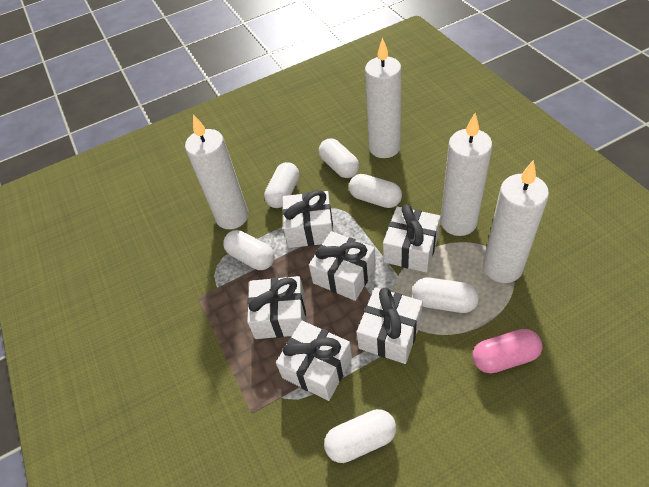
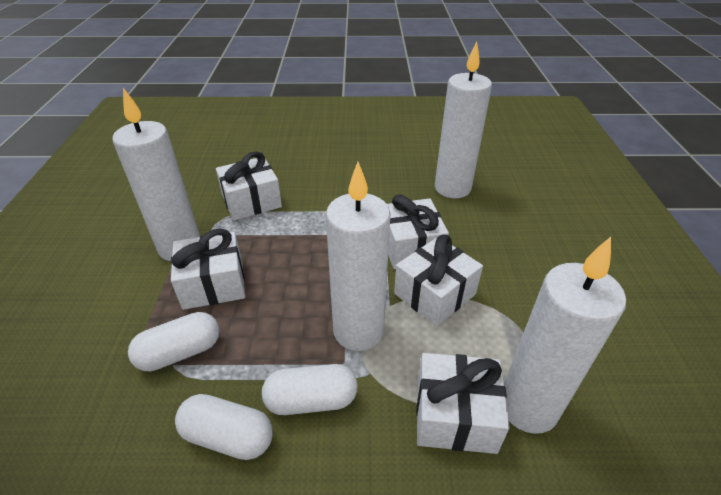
pink capsule: 1 -> 0
white capsule: 6 -> 3
white gift: 6 -> 5

